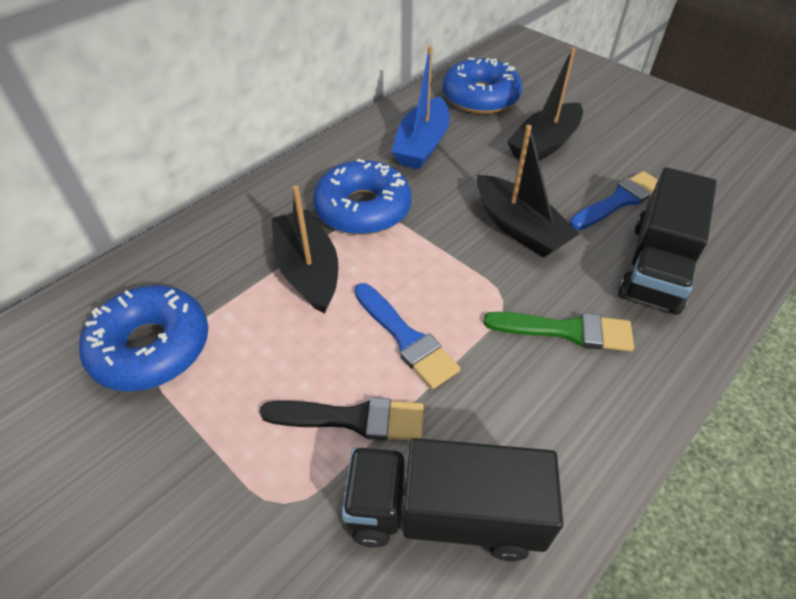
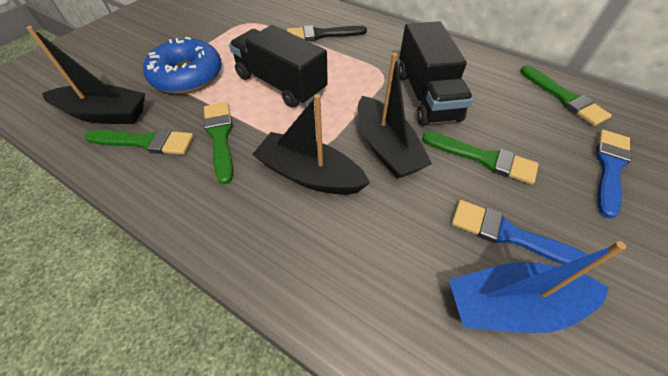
blue donut: 3 -> 1
green brush: 1 -> 4

